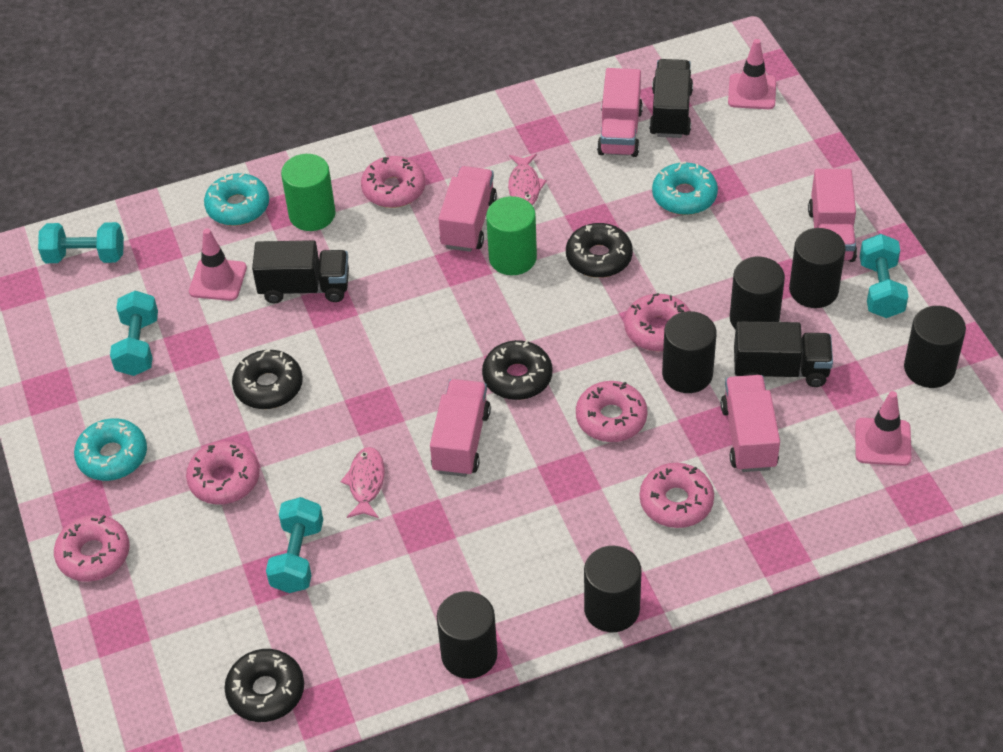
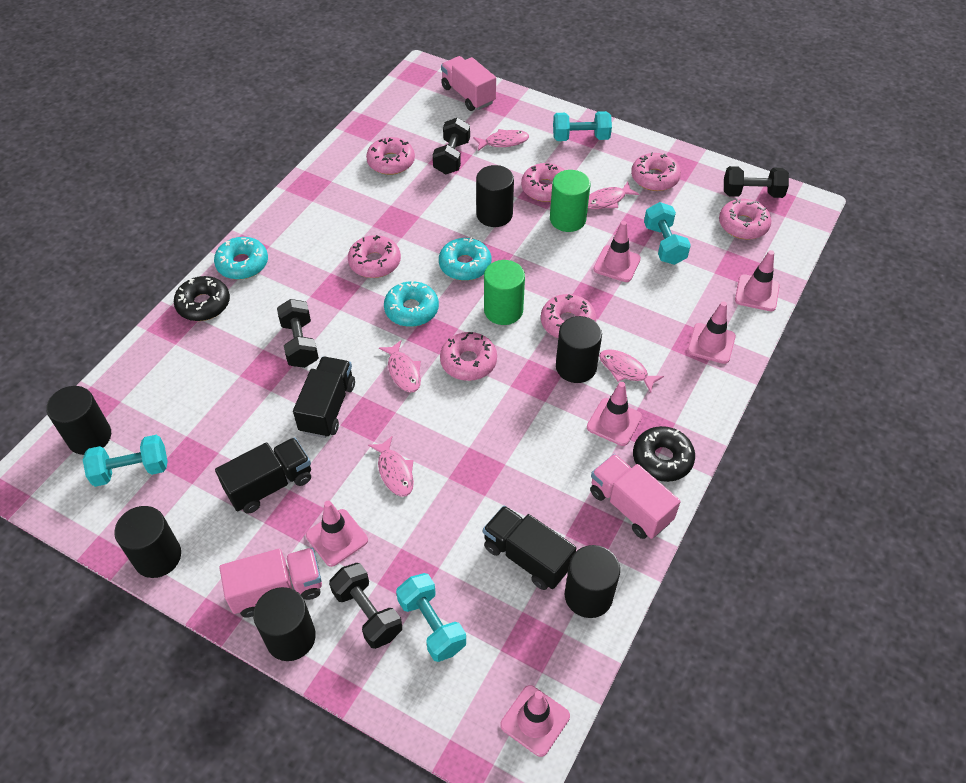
black donut: 4 -> 2
black dumbbell: 0 -> 4
pink donut: 6 -> 7
pink fish: 2 -> 5
pink traffic cone: 3 -> 6
pink truck: 5 -> 3

